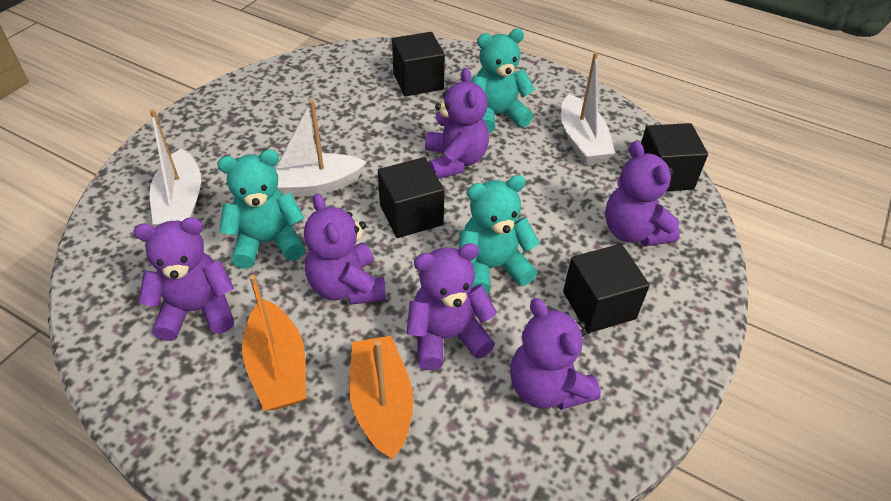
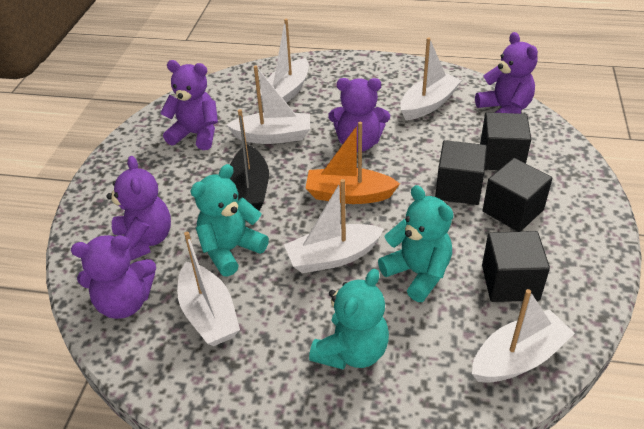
black boat: 0 -> 1
orange boat: 2 -> 1
purple teddy bear: 6 -> 5
white boat: 3 -> 6

